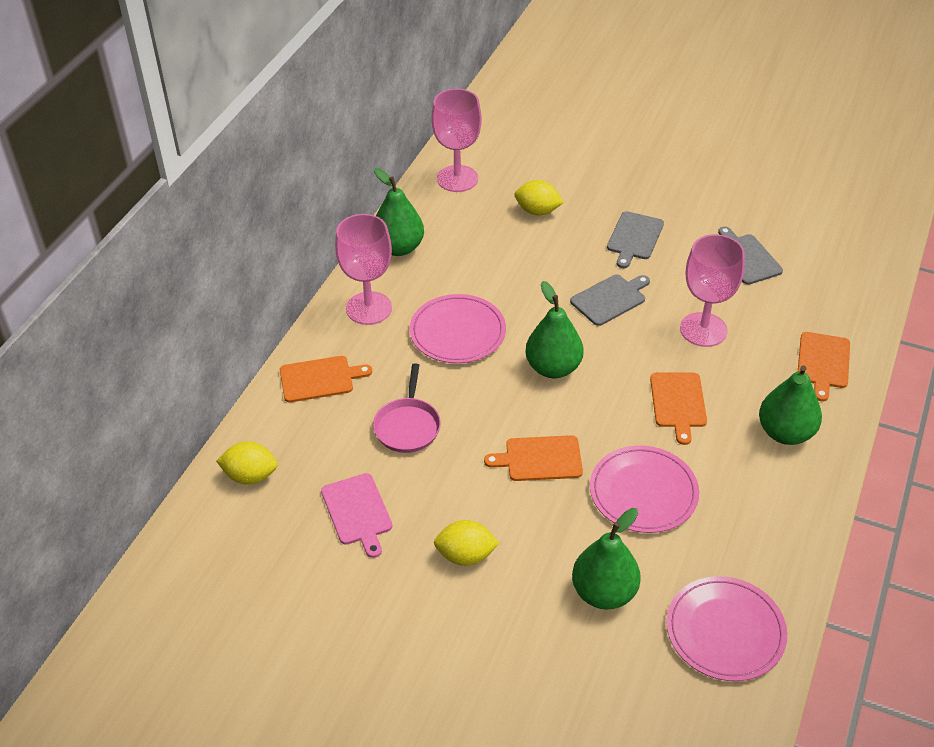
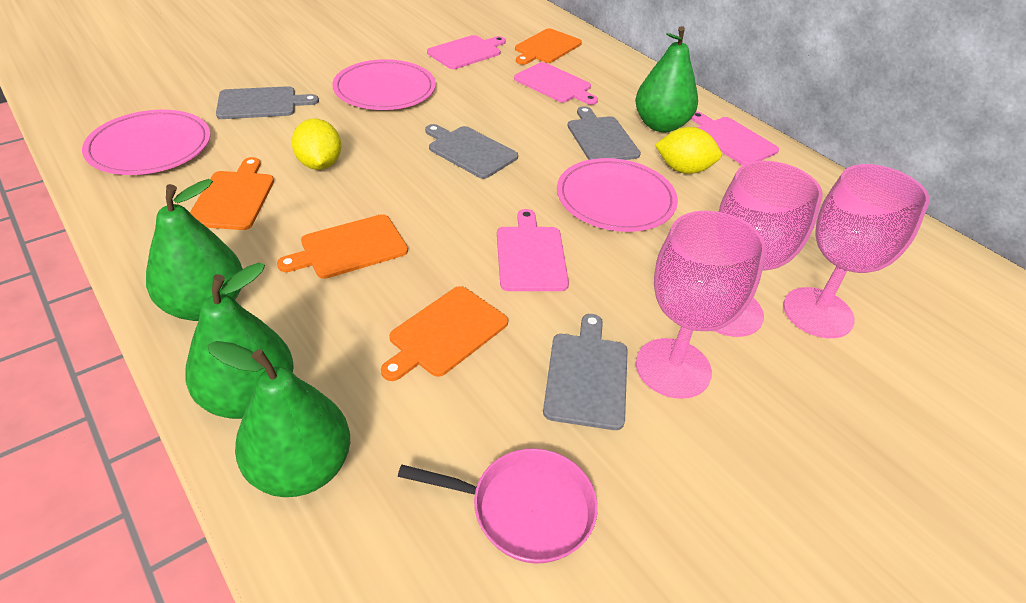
grey cutting board: 3 -> 4
pink cutting board: 1 -> 4
yellow lemon: 3 -> 2

